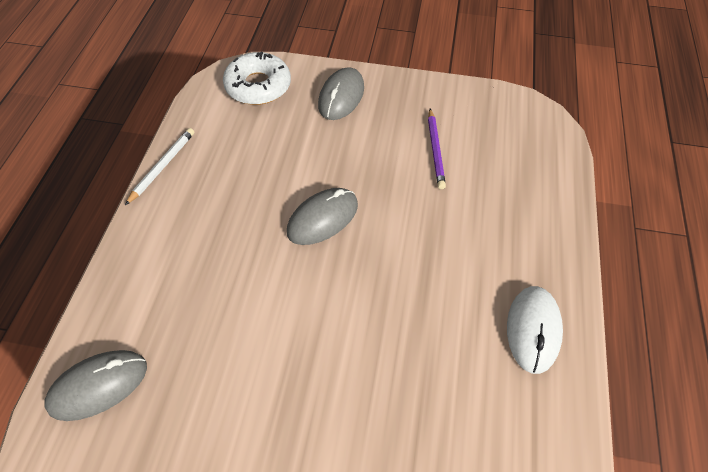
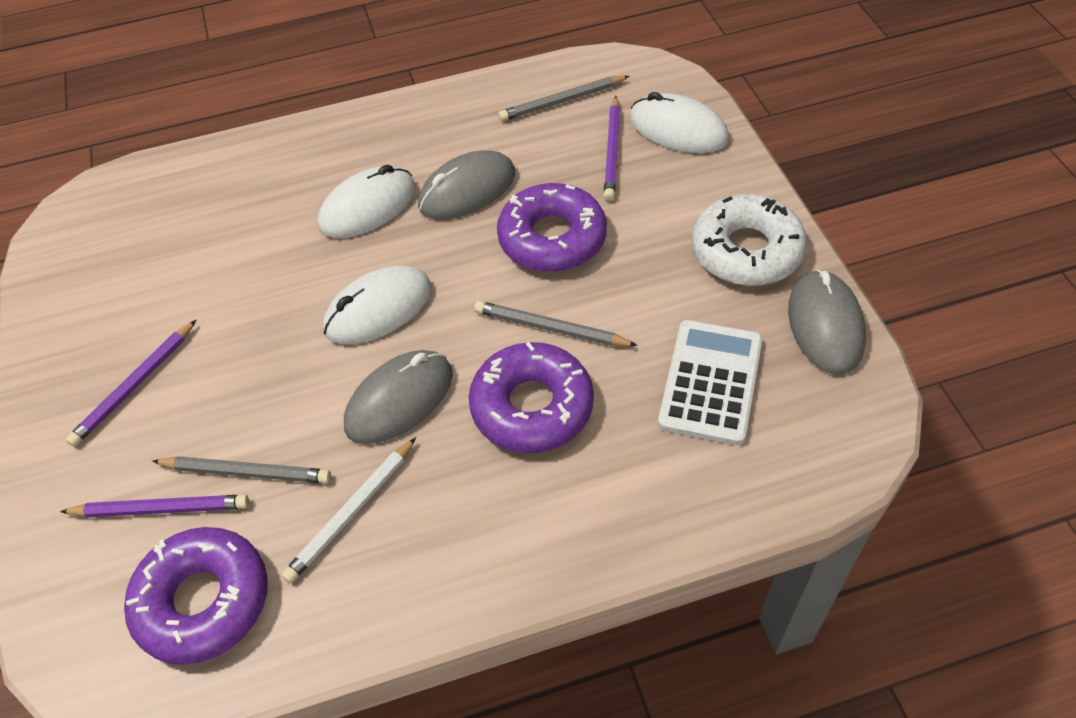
grey pencil: 0 -> 3
purple donut: 0 -> 3
purple pencil: 1 -> 3
white calculator: 0 -> 1
white mouse: 1 -> 3

